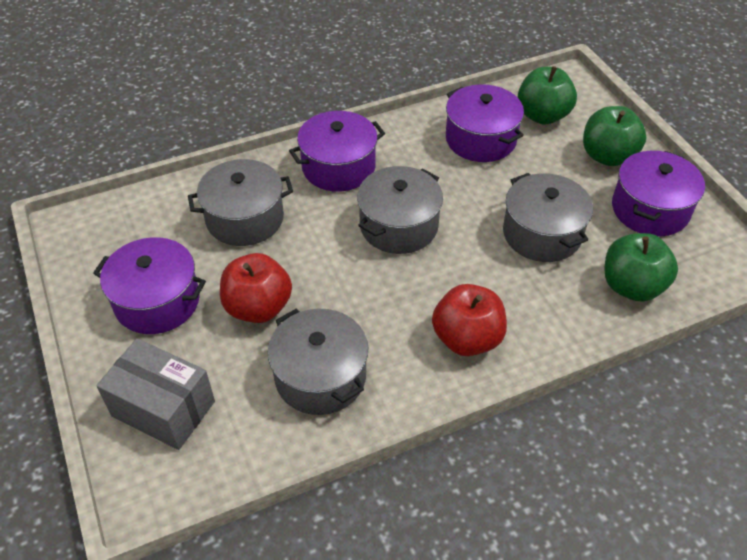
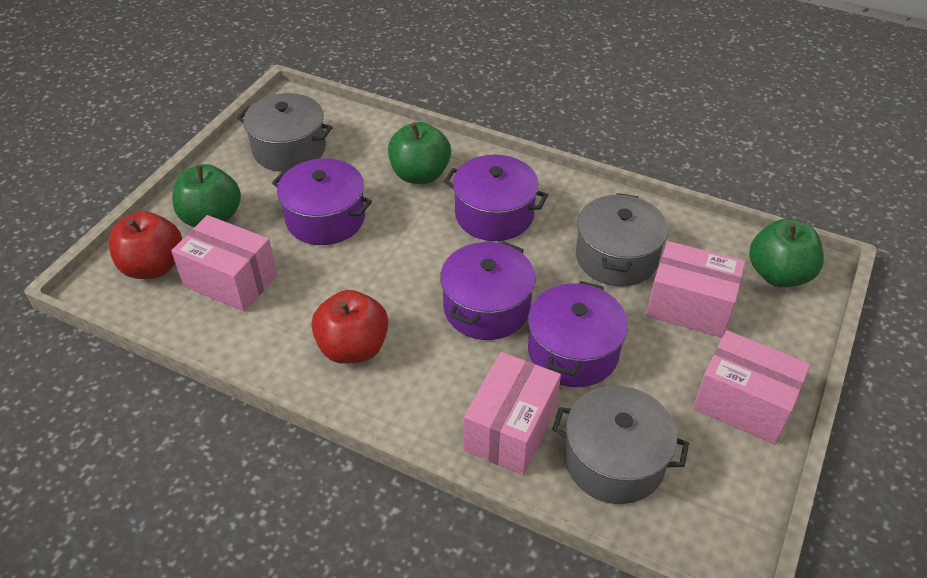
grey box: 1 -> 0
grey pot: 4 -> 3
pink box: 0 -> 4

